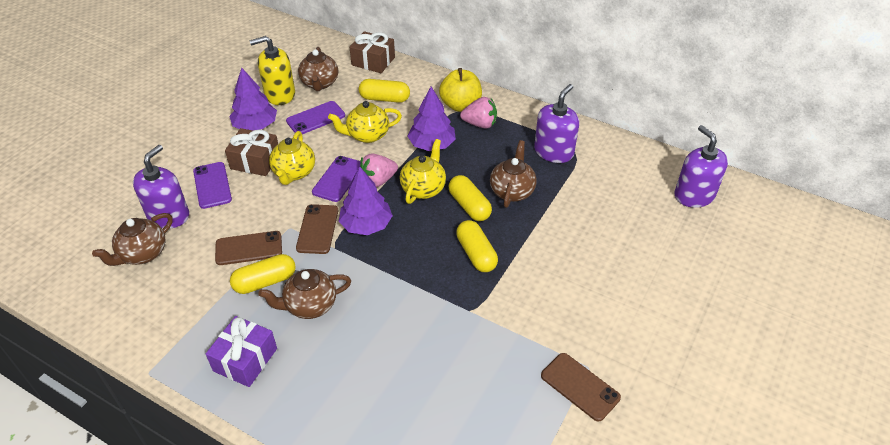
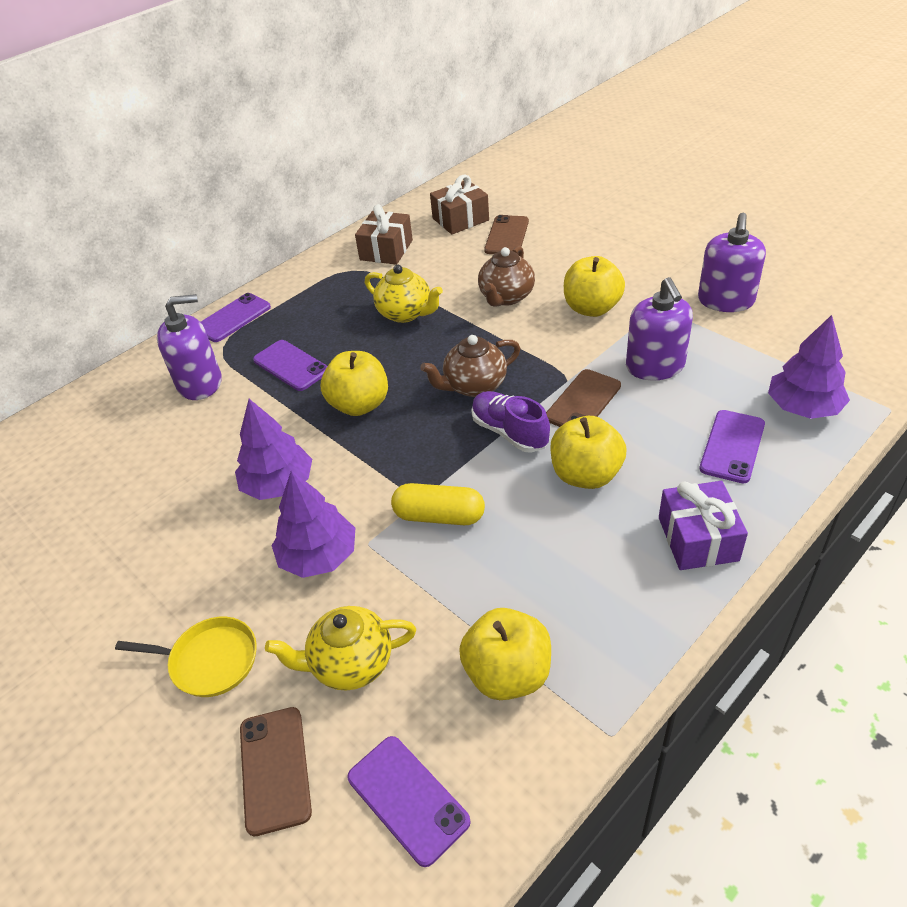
brown teapot: 4 -> 2
pink strawberry: 2 -> 0
purple phone: 3 -> 4
purple shoe: 0 -> 1
yellow apple: 1 -> 4
yellow capsule: 4 -> 1
yellow pan: 0 -> 1
yellow soap dispenser: 1 -> 0
yellow teapot: 3 -> 2

